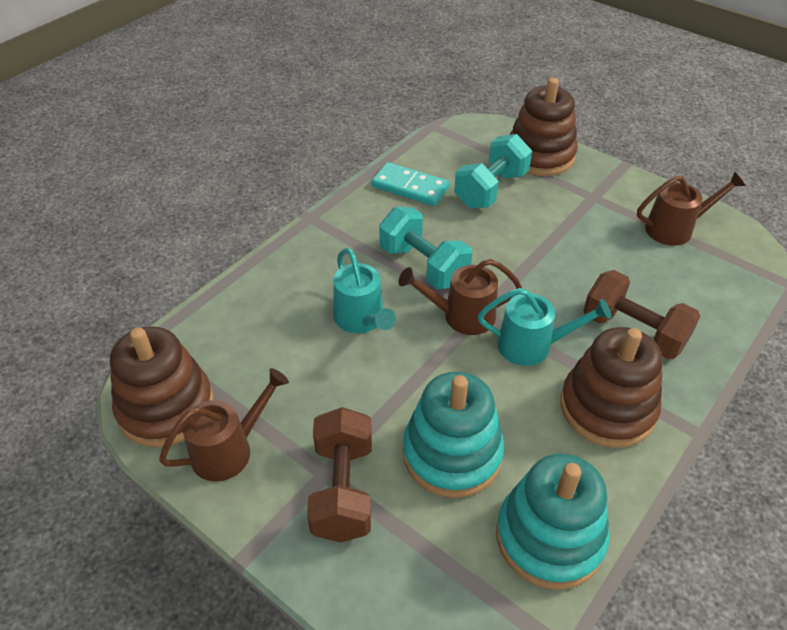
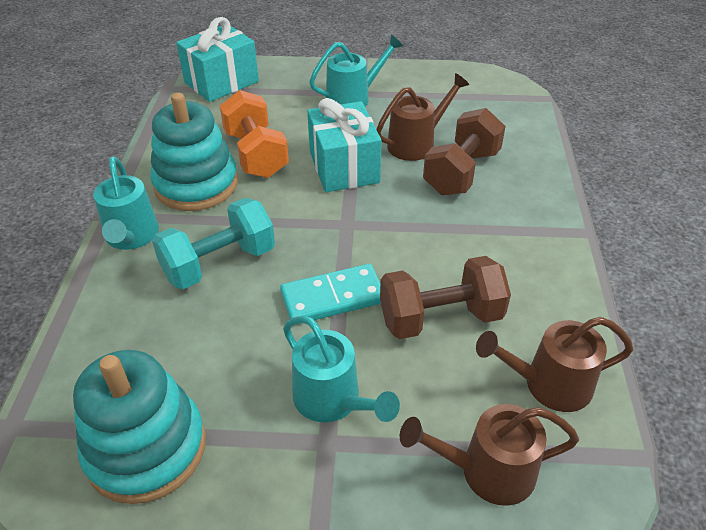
brown stacking toy: 3 -> 0
orange dumbbell: 0 -> 1
turquoise dumbbell: 2 -> 1
turquoise gift: 0 -> 2
turquoise watering can: 2 -> 3

